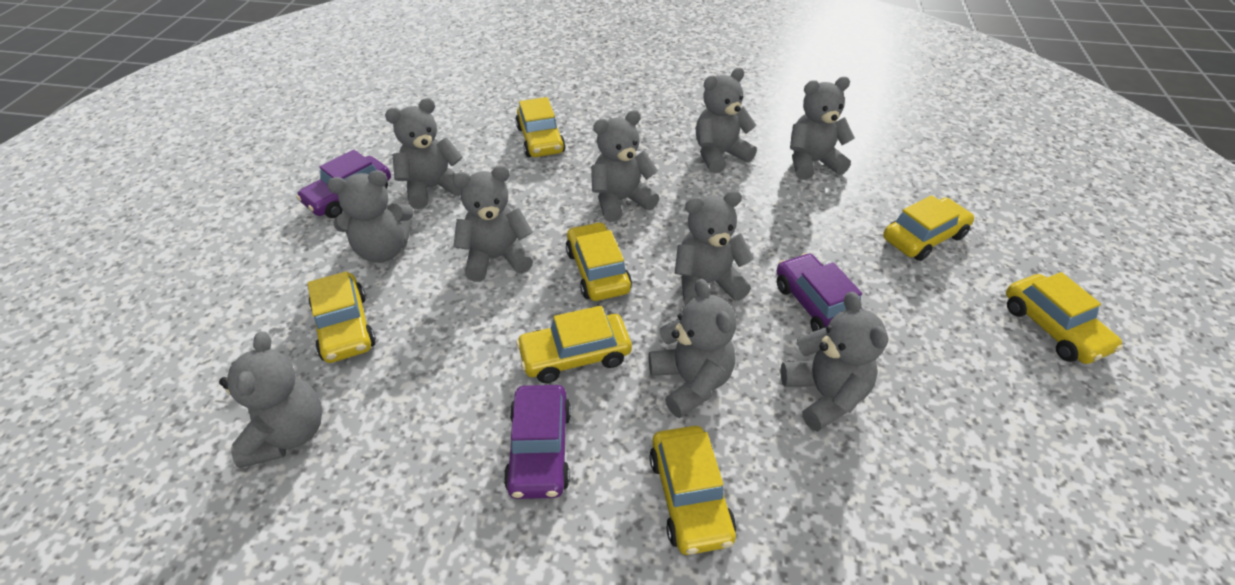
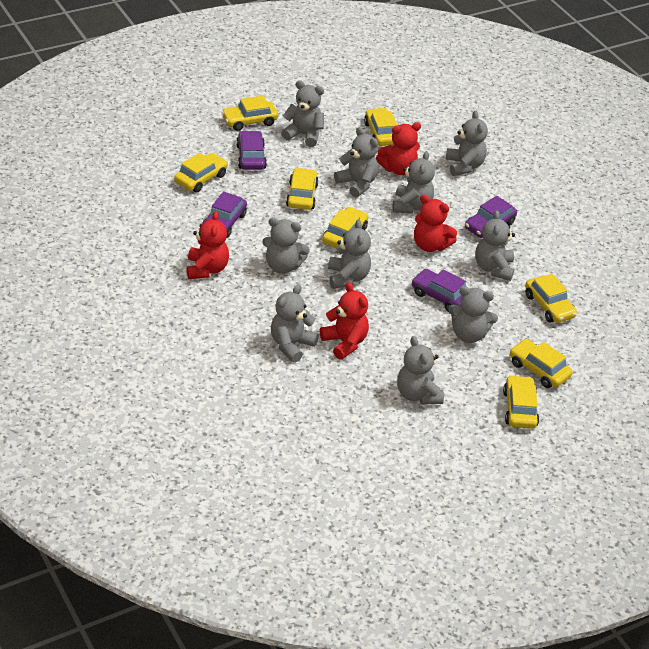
purple car: 3 -> 4
red teddy bear: 0 -> 4
yellow car: 7 -> 8

